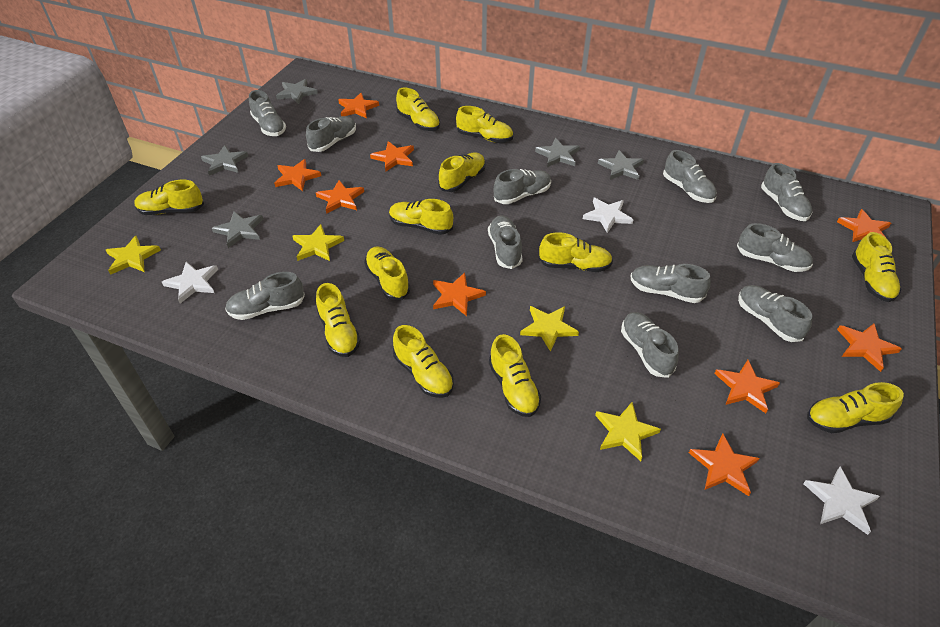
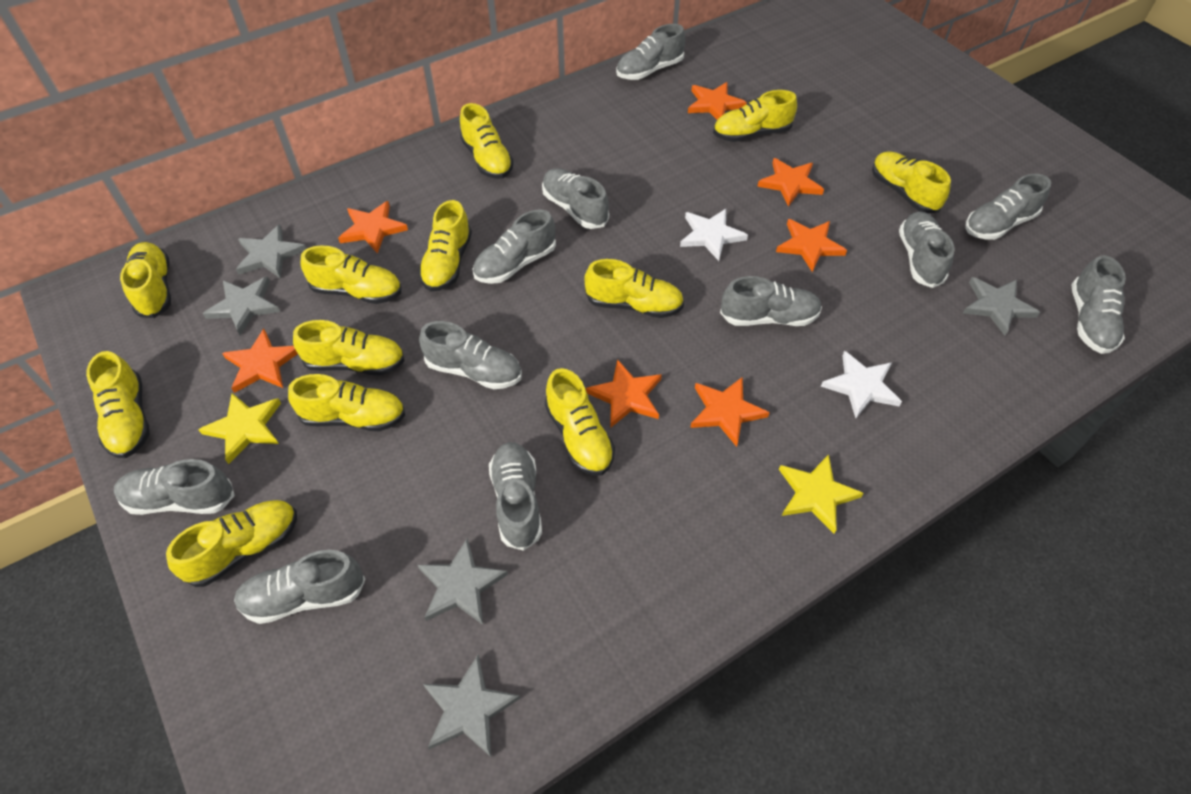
orange star: 9 -> 7
white star: 3 -> 2
yellow star: 4 -> 2

